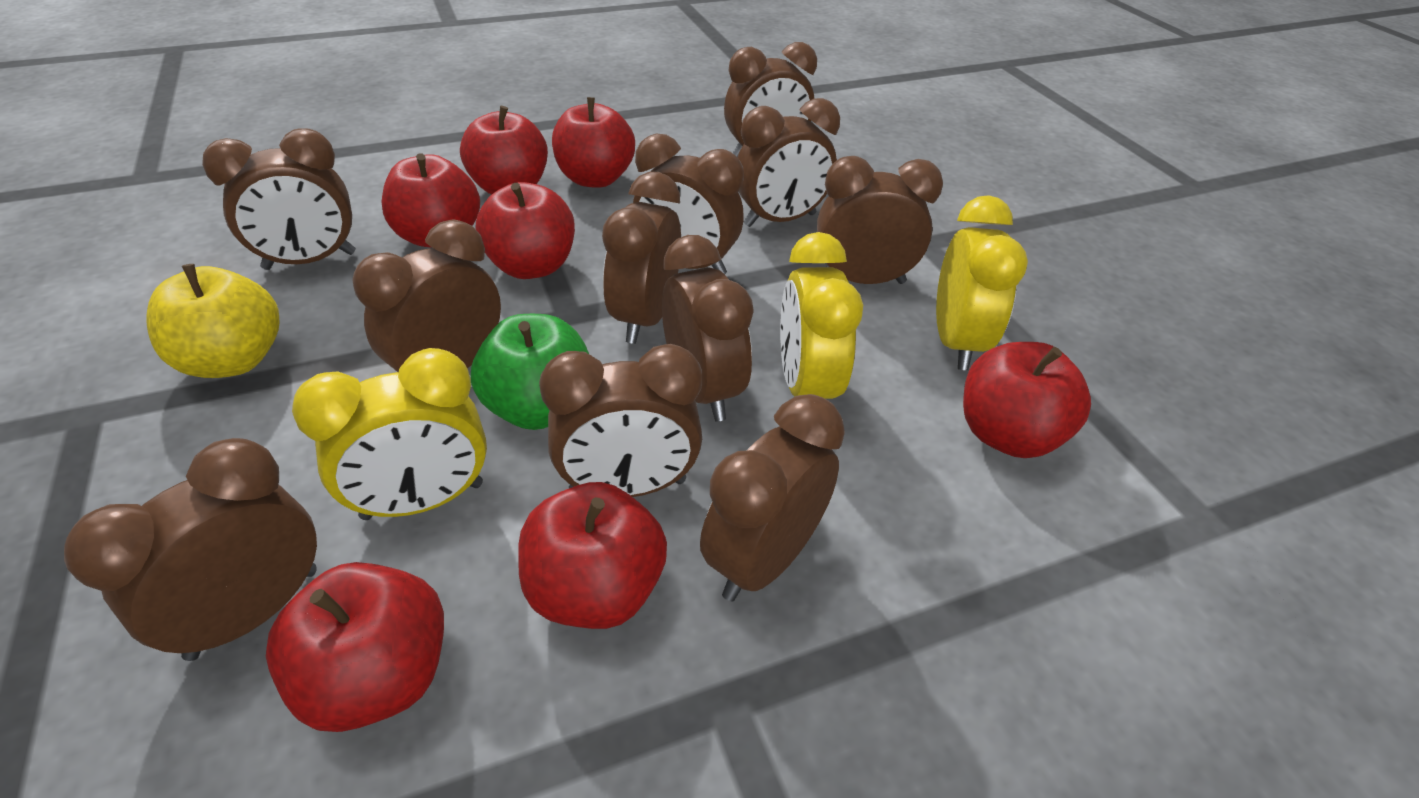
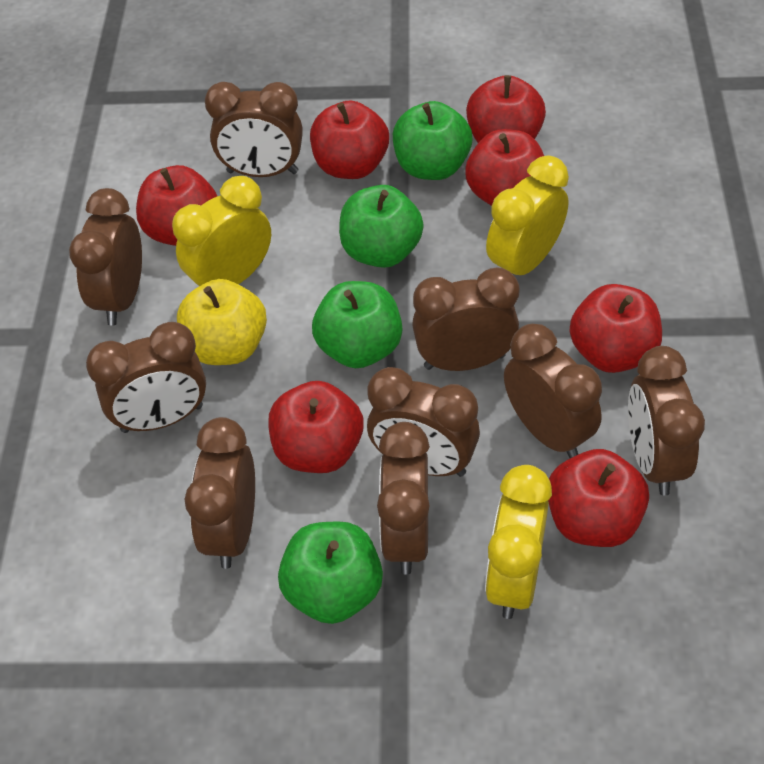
brown clock: 11 -> 9
green apple: 1 -> 4

